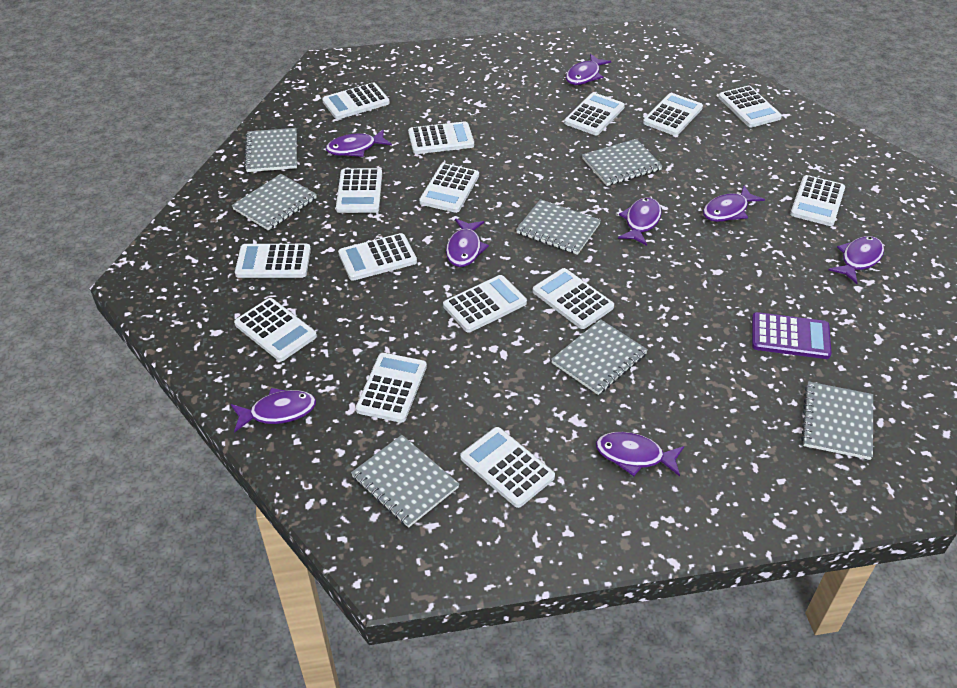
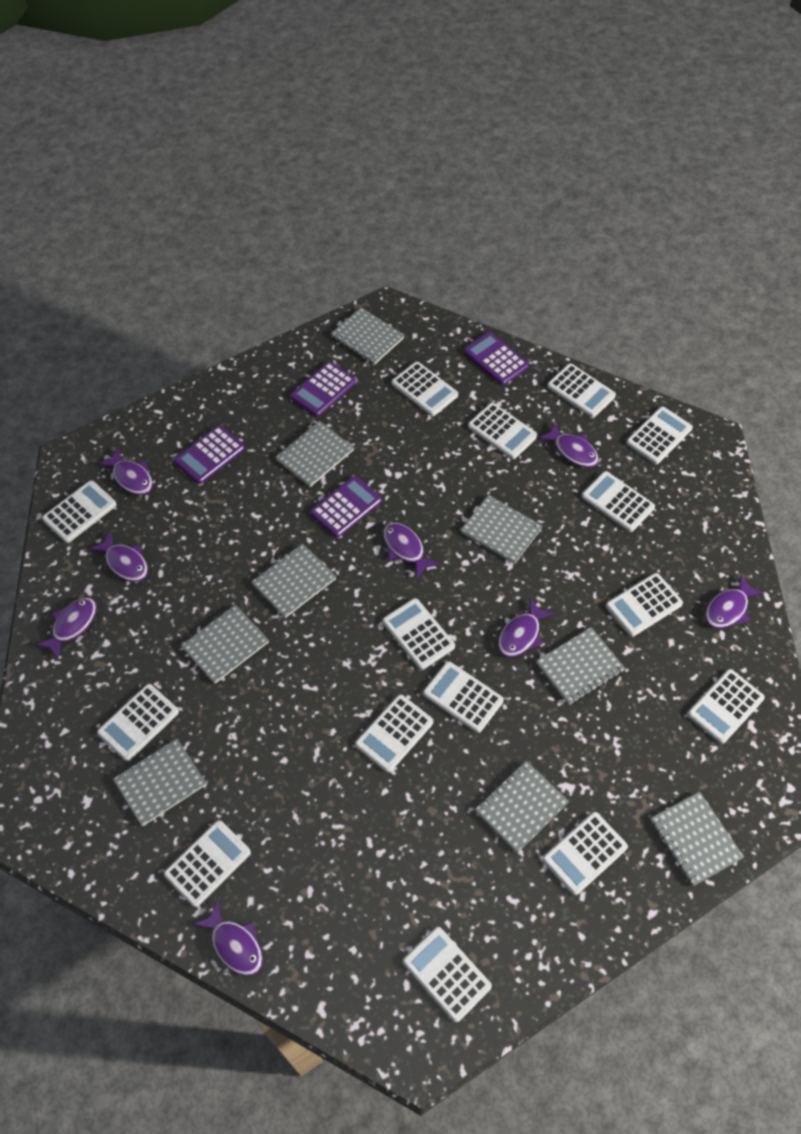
grey notebook: 7 -> 9
purple calculator: 1 -> 4

